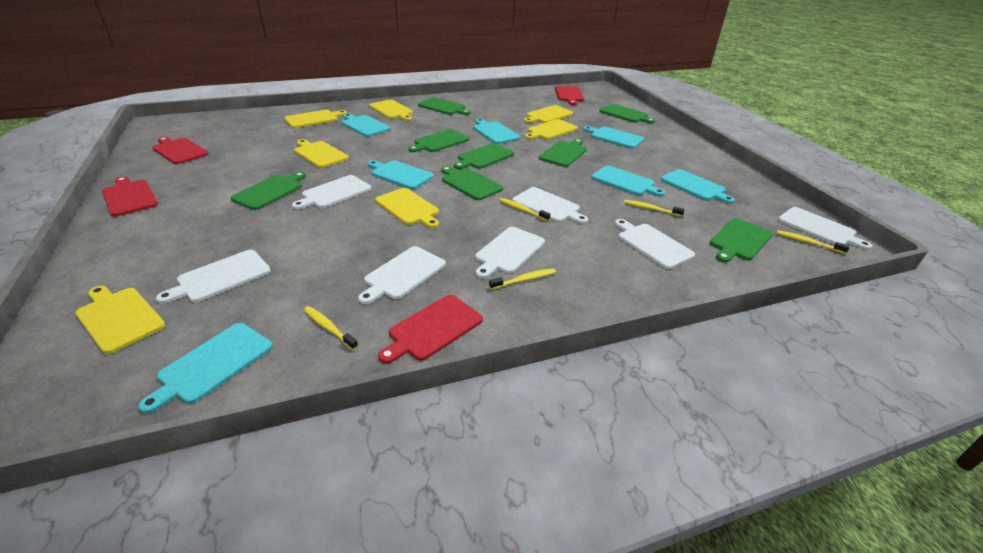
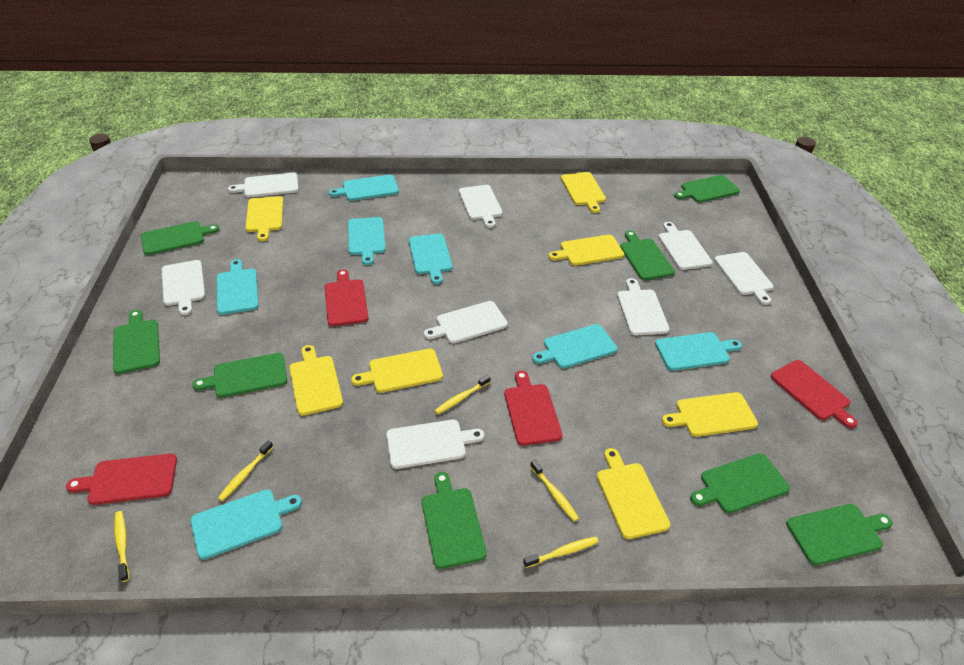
white cutting board: 7 -> 8

